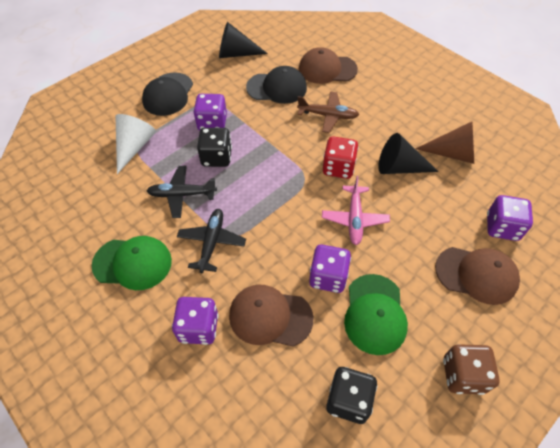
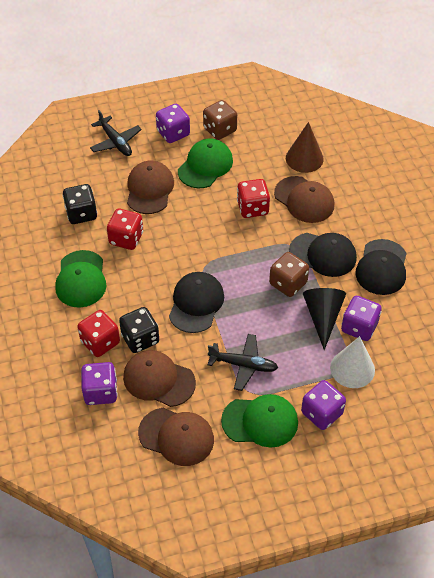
black cap: 2 -> 3
black cone: 2 -> 1
brown cap: 3 -> 4
brown dice: 1 -> 2
brown plane: 1 -> 0
green cap: 2 -> 3
pink plane: 1 -> 0
red dice: 1 -> 3

